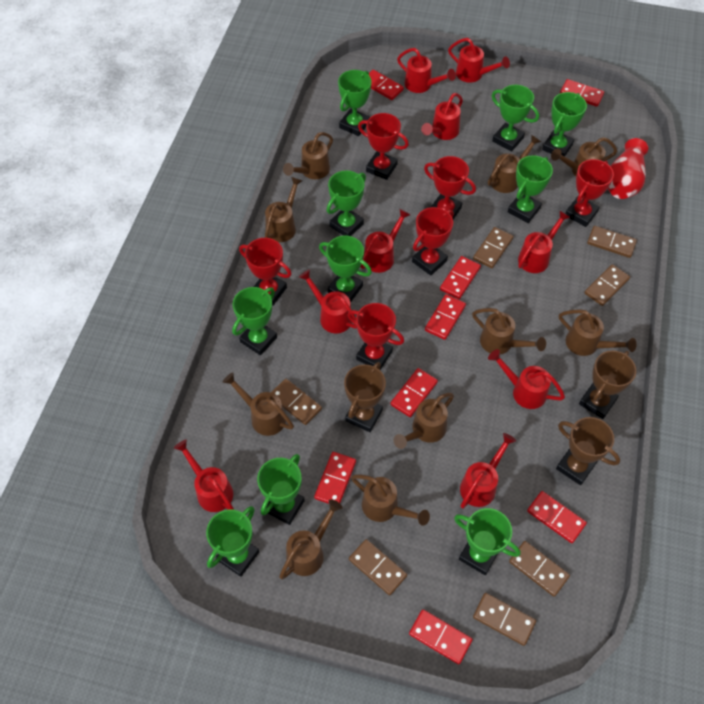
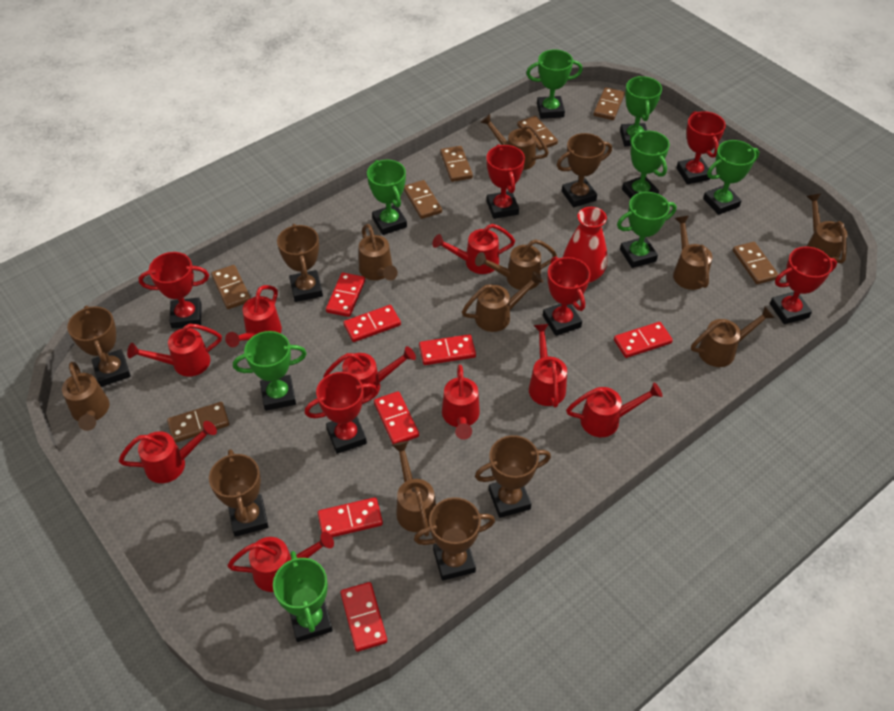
brown trophy: 3 -> 6
brown watering can: 10 -> 9
green trophy: 10 -> 8
red domino: 8 -> 7

